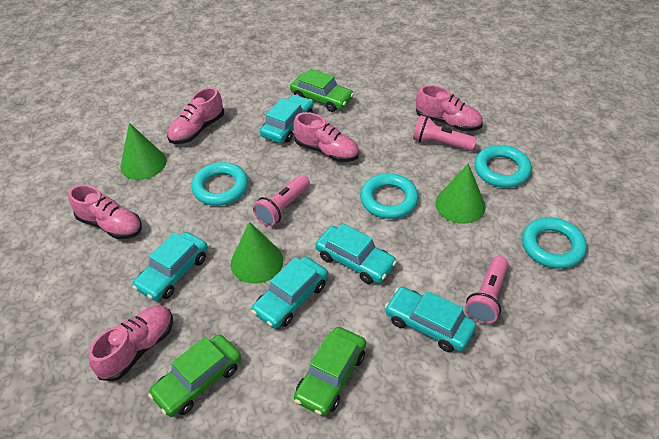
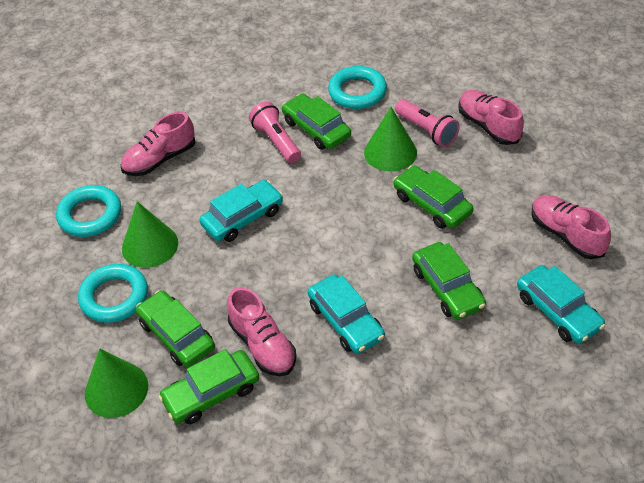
green car: 3 -> 5
pink flashlight: 3 -> 2
pink shoe: 5 -> 4
turquoise car: 5 -> 3
turquoise ring: 4 -> 3

